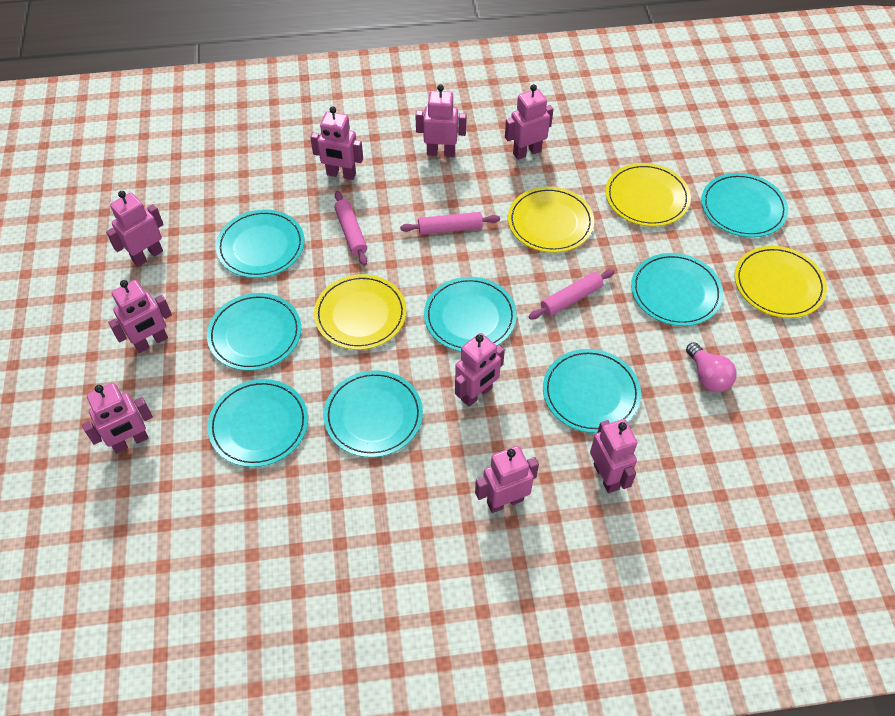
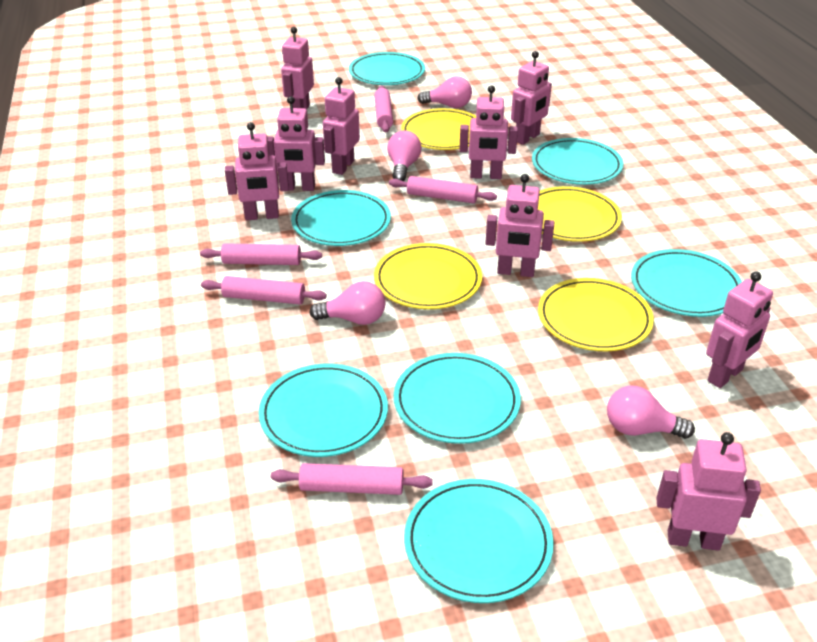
pink light bulb: 1 -> 4
pink rolling pin: 3 -> 5
turquoise plate: 8 -> 7

